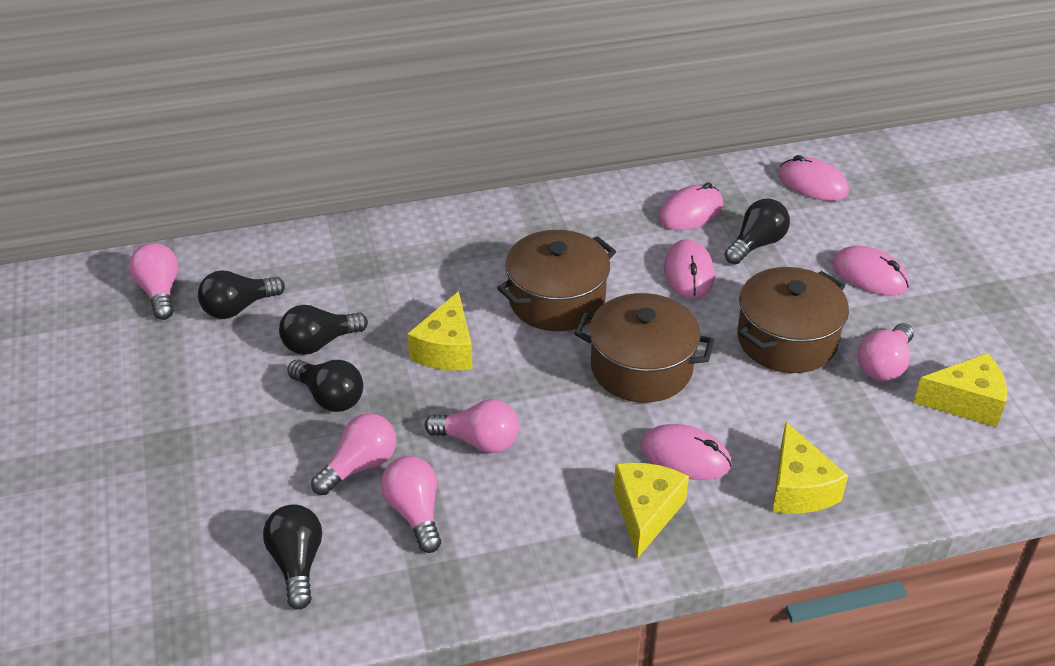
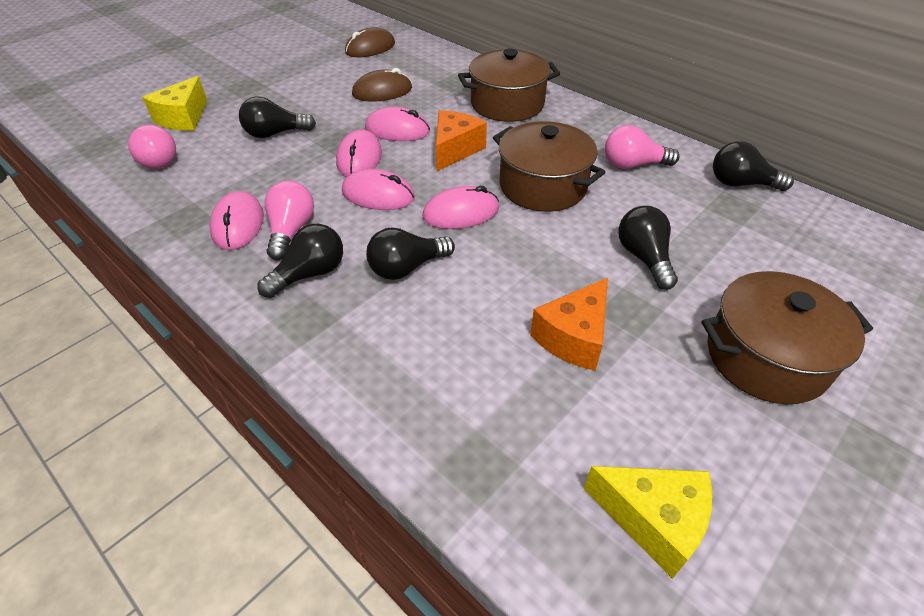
brown mouse: 0 -> 2
orange cheese: 0 -> 2
pink light bulb: 5 -> 3
yellow cheese: 4 -> 2

